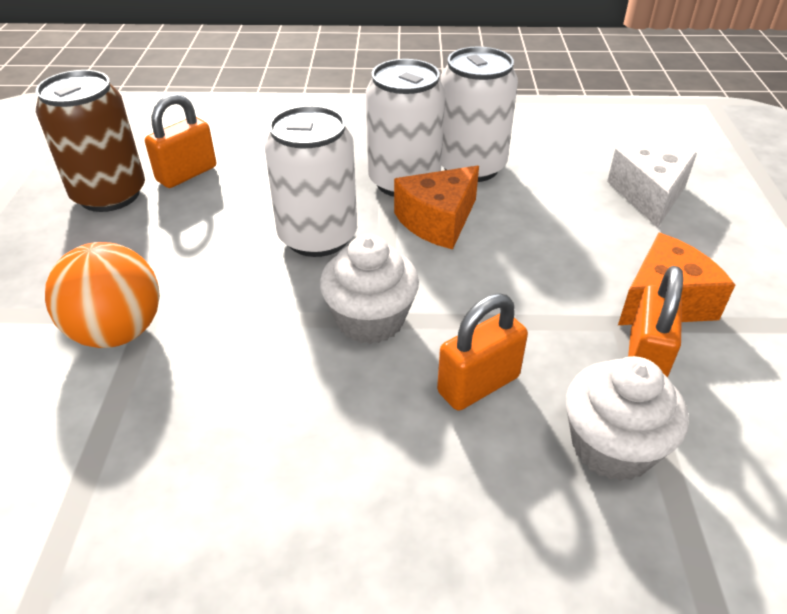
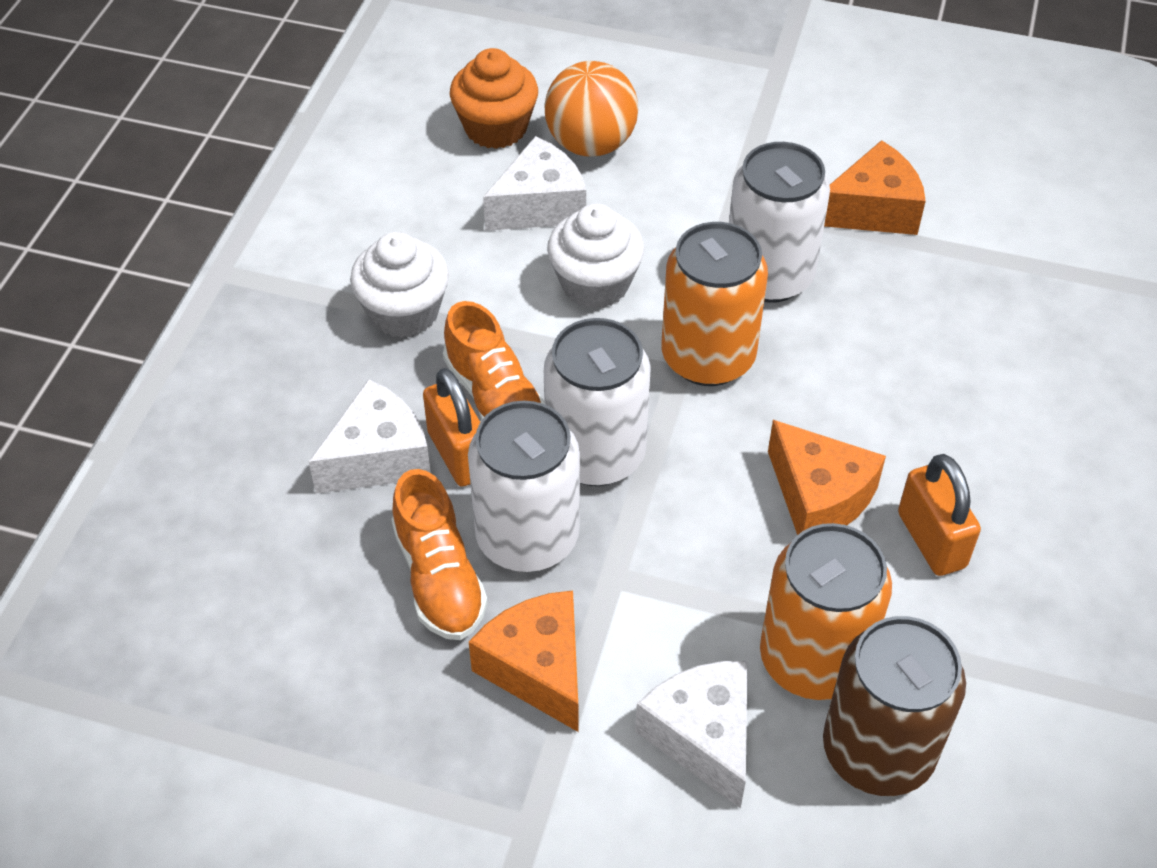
orange can: 0 -> 2
orange cheese: 2 -> 3
orange cupcake: 0 -> 1
orange padlock: 3 -> 2
orange shoe: 0 -> 2
white cheese: 1 -> 3

